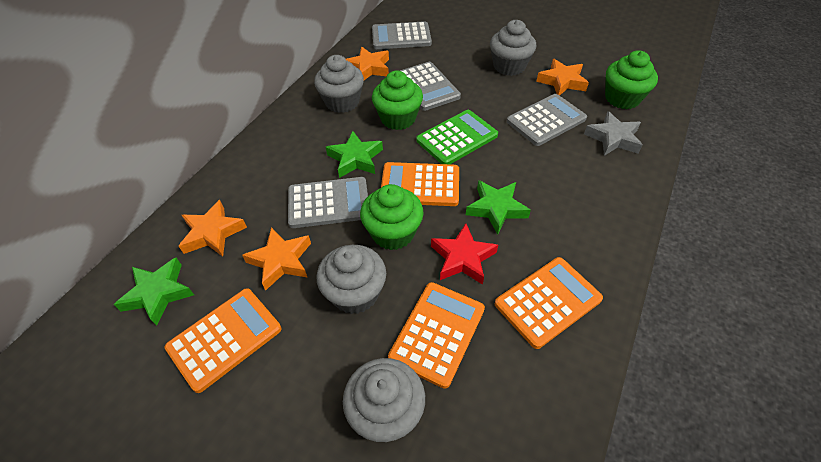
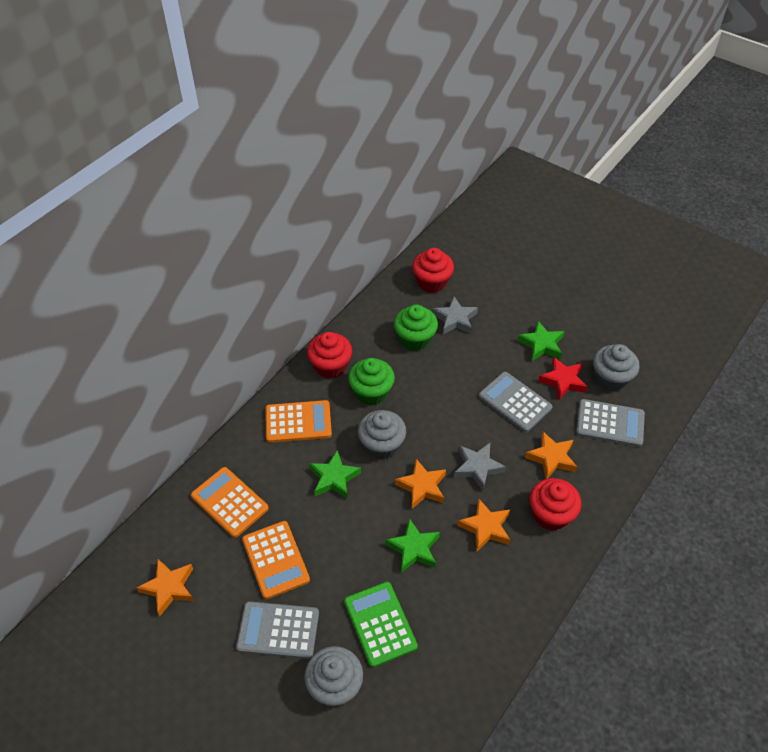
green cupcake: 3 -> 2
grey calculator: 4 -> 3
grey cupcake: 4 -> 3
grey star: 1 -> 2
orange calculator: 4 -> 3
red cupcake: 0 -> 3

